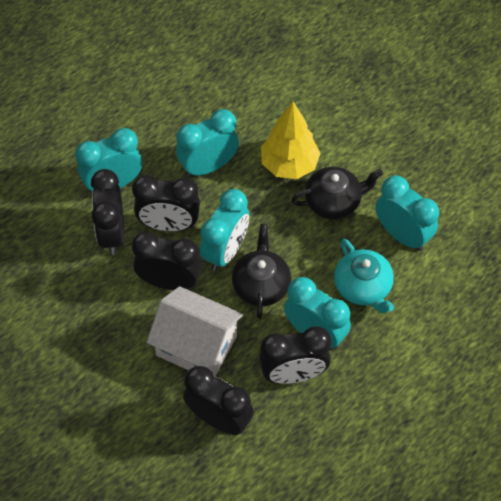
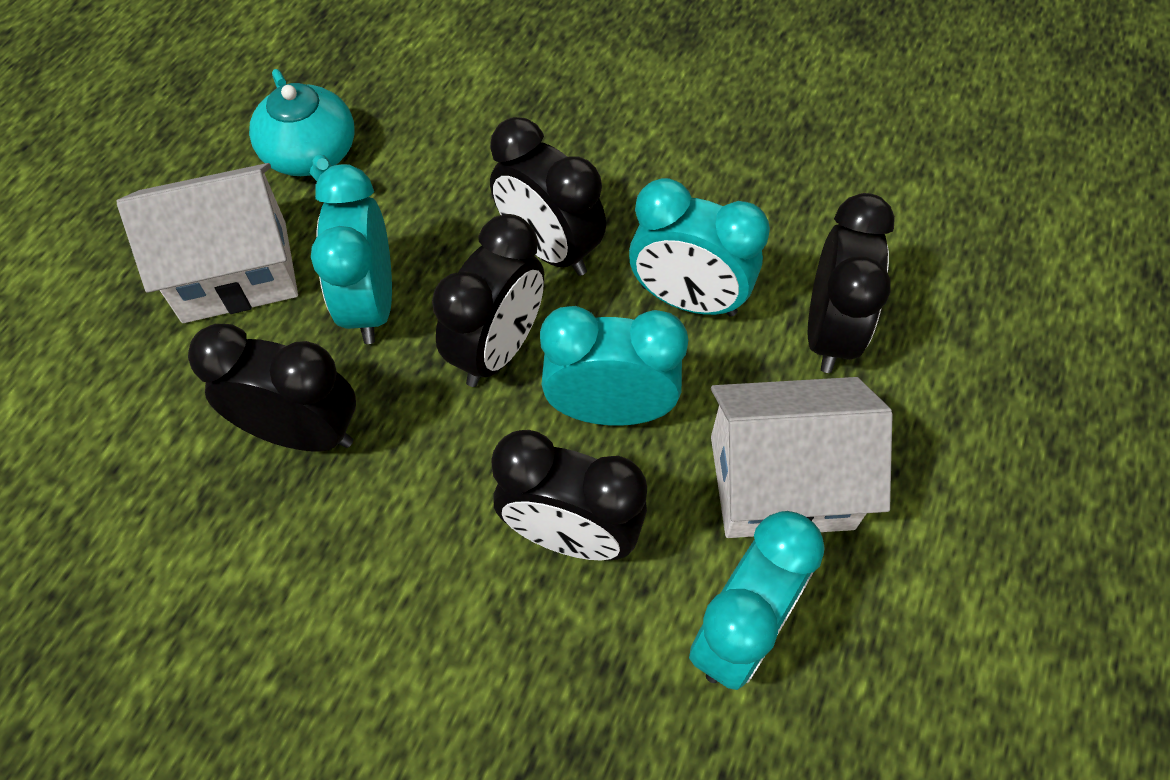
black teapot: 2 -> 0
turquoise clock: 5 -> 4
white house: 1 -> 2
yellow tree: 1 -> 0

